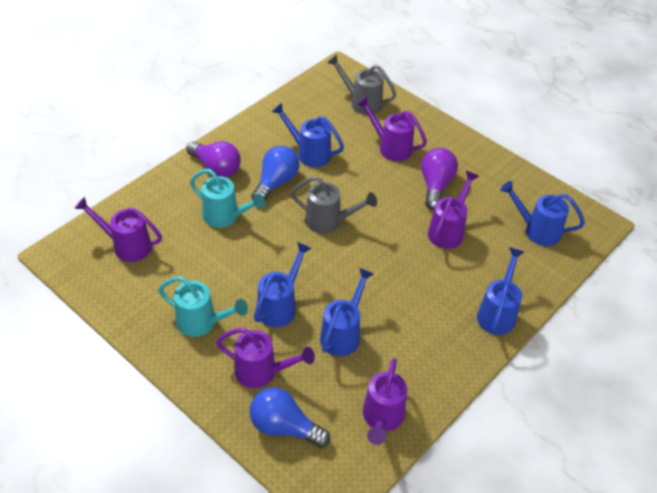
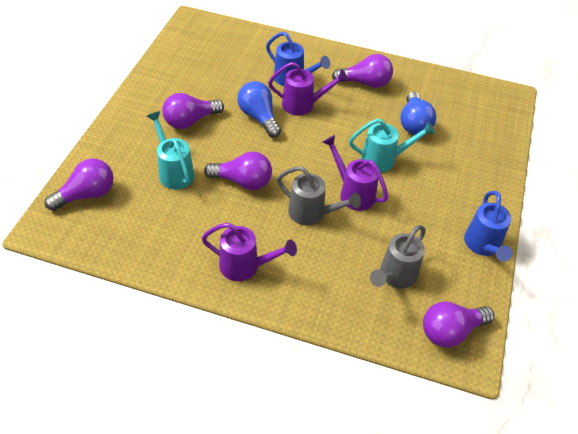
blue watering can: 5 -> 2
purple light bulb: 2 -> 5
purple watering can: 5 -> 3

